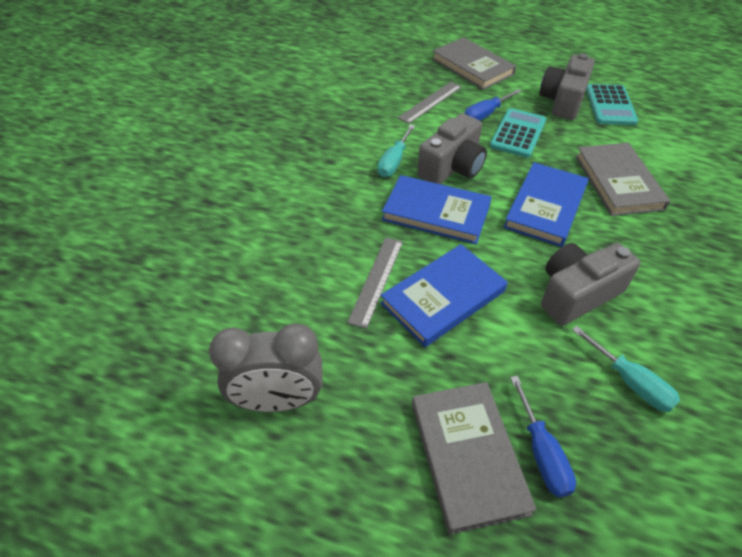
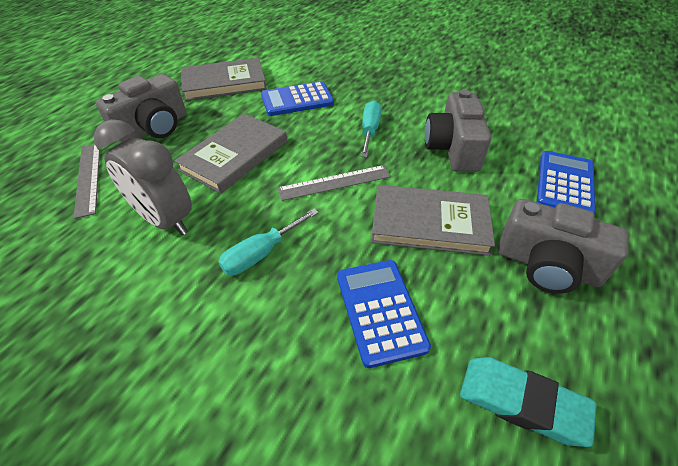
blue book: 3 -> 0
blue calculator: 0 -> 3
blue screwdriver: 2 -> 0
turquoise calculator: 2 -> 0
turquoise eraser: 0 -> 1

